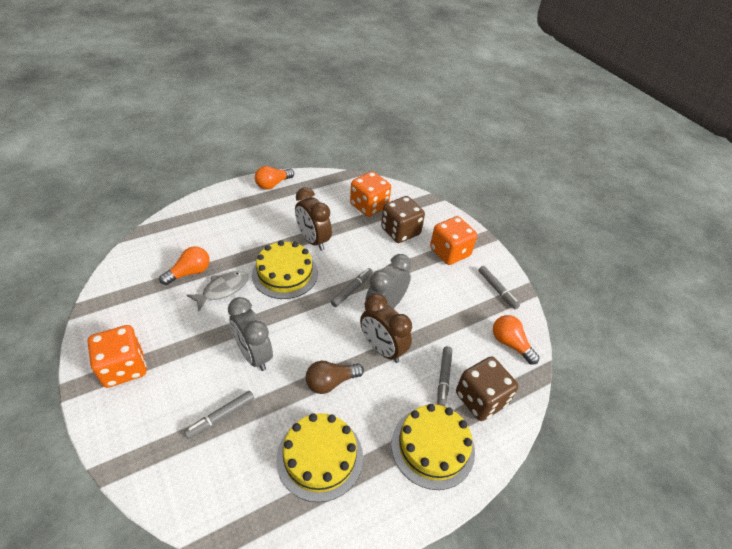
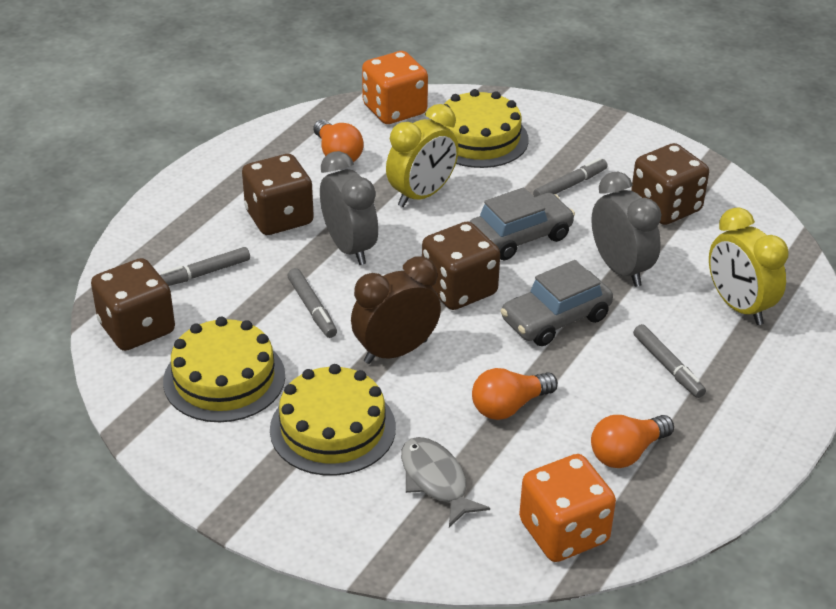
brown clock: 2 -> 1
brown dice: 2 -> 4
brown light bulb: 1 -> 0
grey car: 0 -> 2
orange dice: 3 -> 2
yellow clock: 0 -> 2

